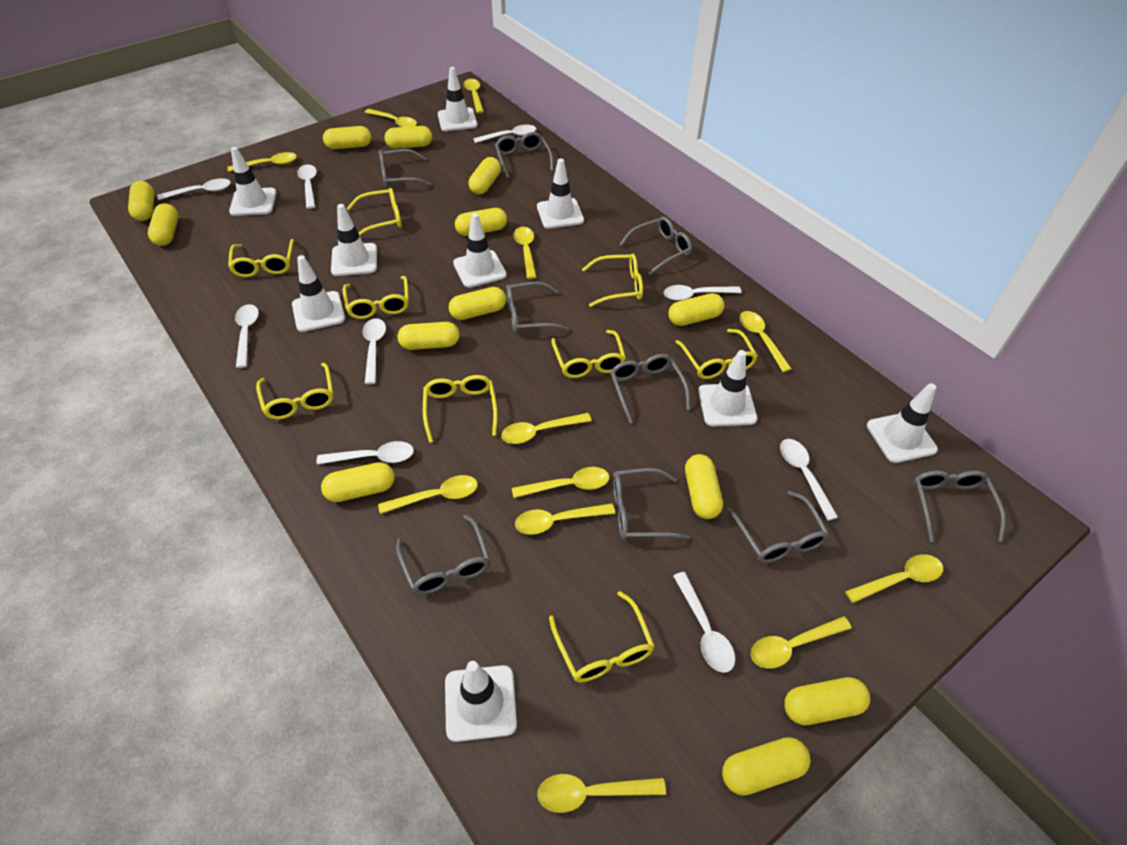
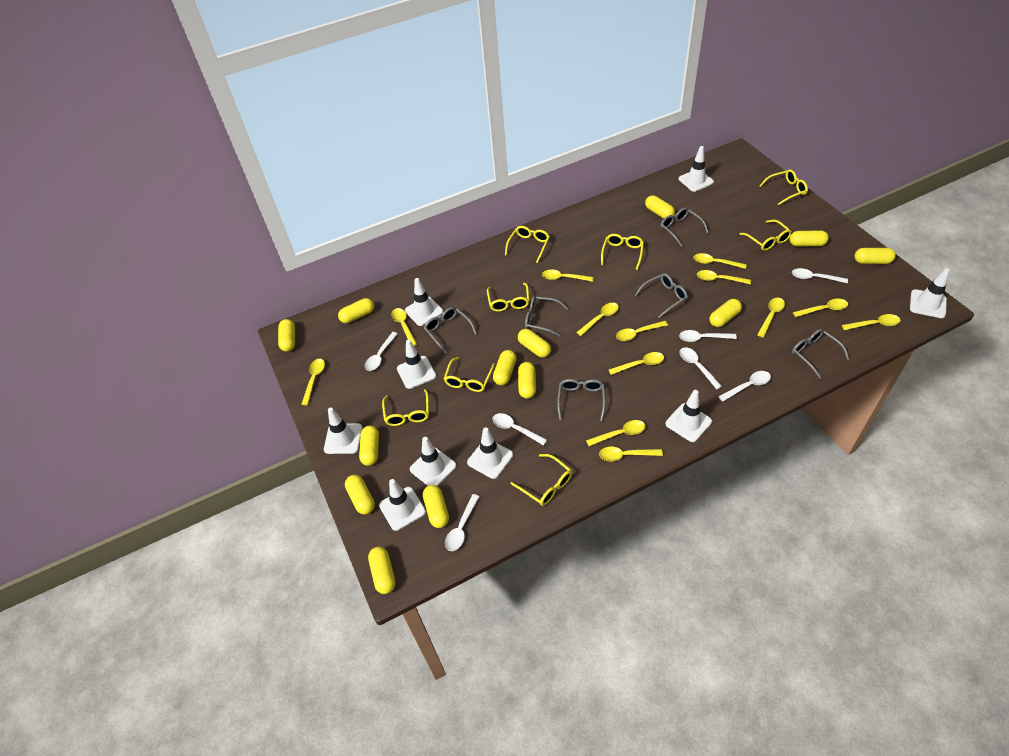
grey glasses: 9 -> 6
white spoon: 9 -> 7
yellow glasses: 9 -> 8
yellow spoon: 12 -> 13

